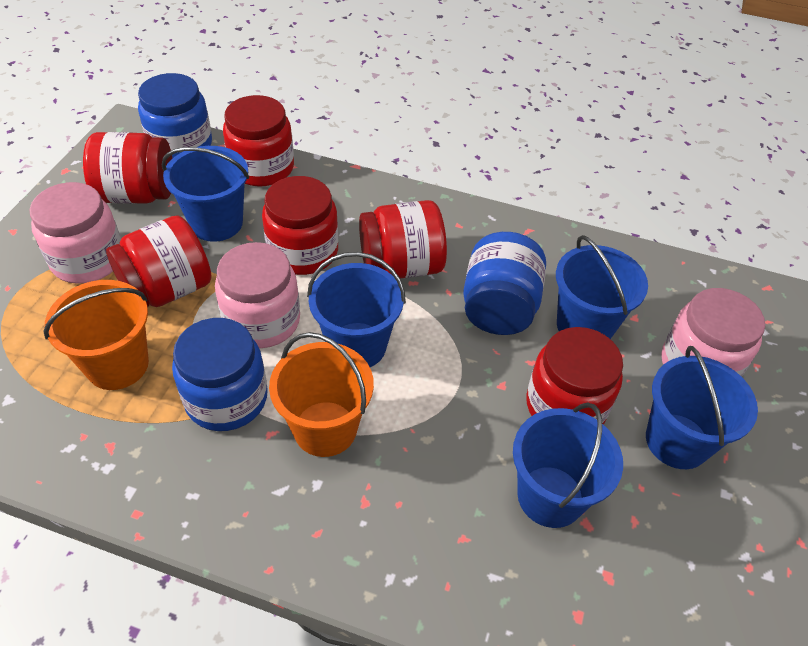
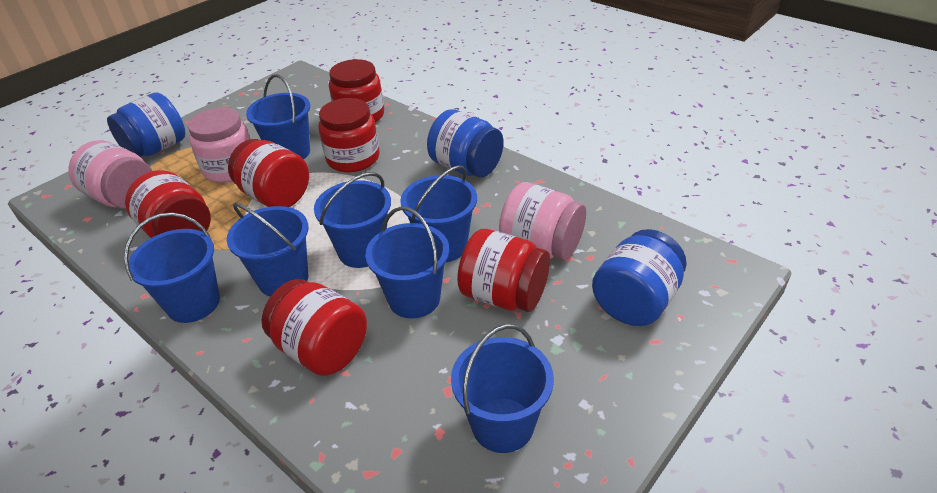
blue bucket: 5 -> 7
orange bucket: 2 -> 0

